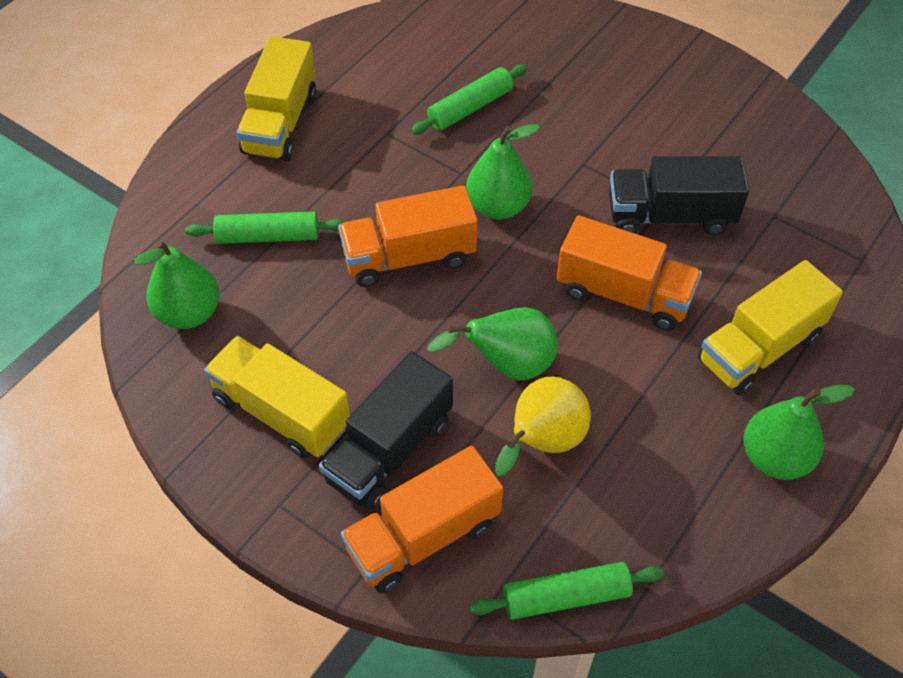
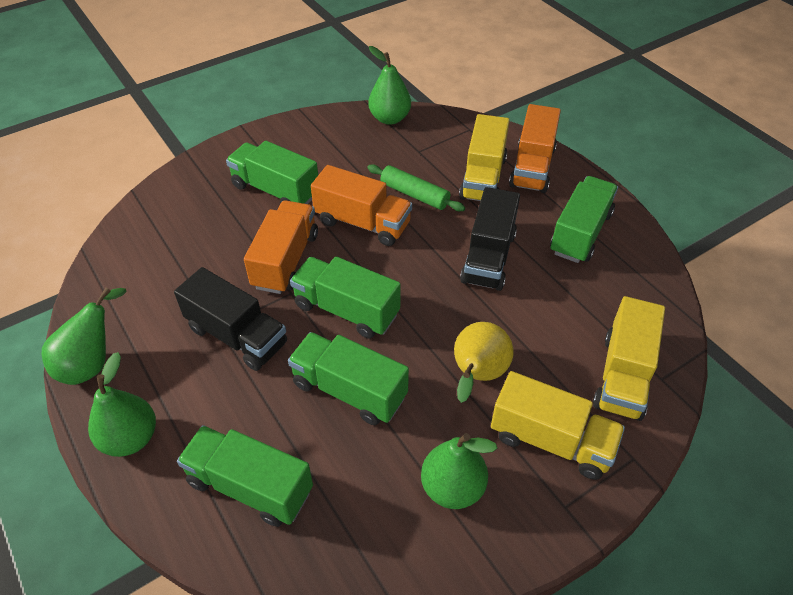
green rolling pin: 3 -> 1
green truck: 0 -> 5

